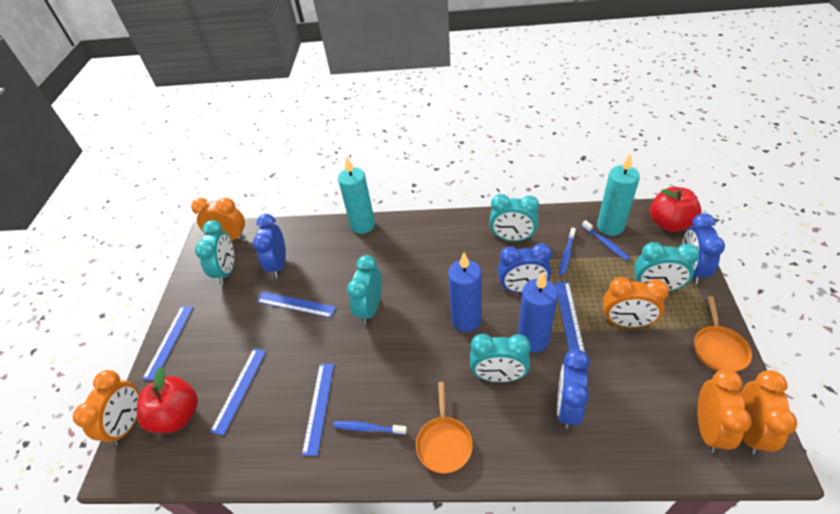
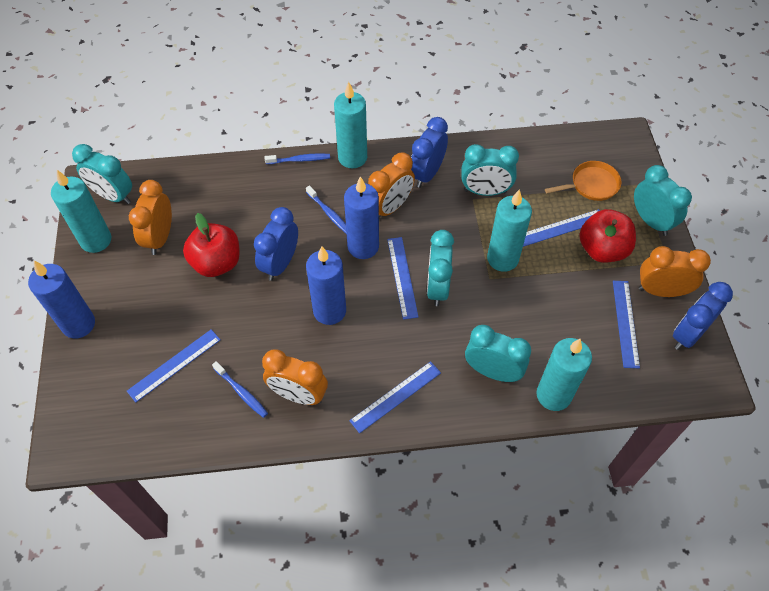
blue candle: 2 -> 3
blue clock: 4 -> 3
orange clock: 5 -> 4
orange pan: 2 -> 1
turquoise candle: 2 -> 4

